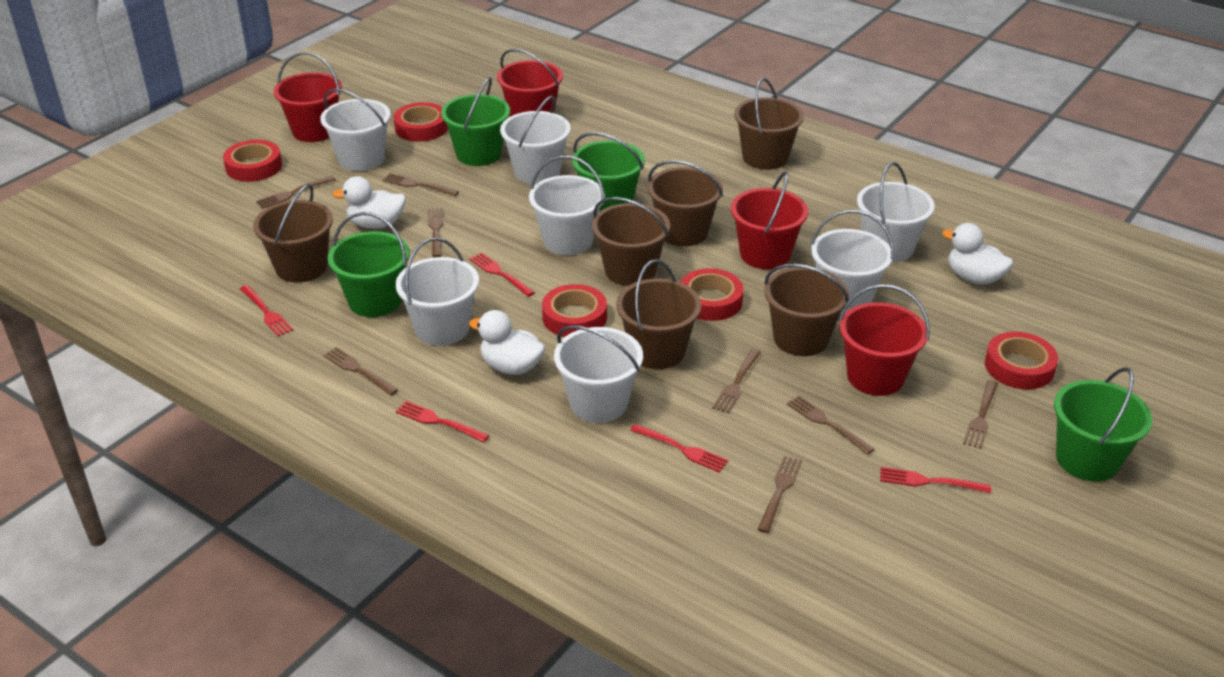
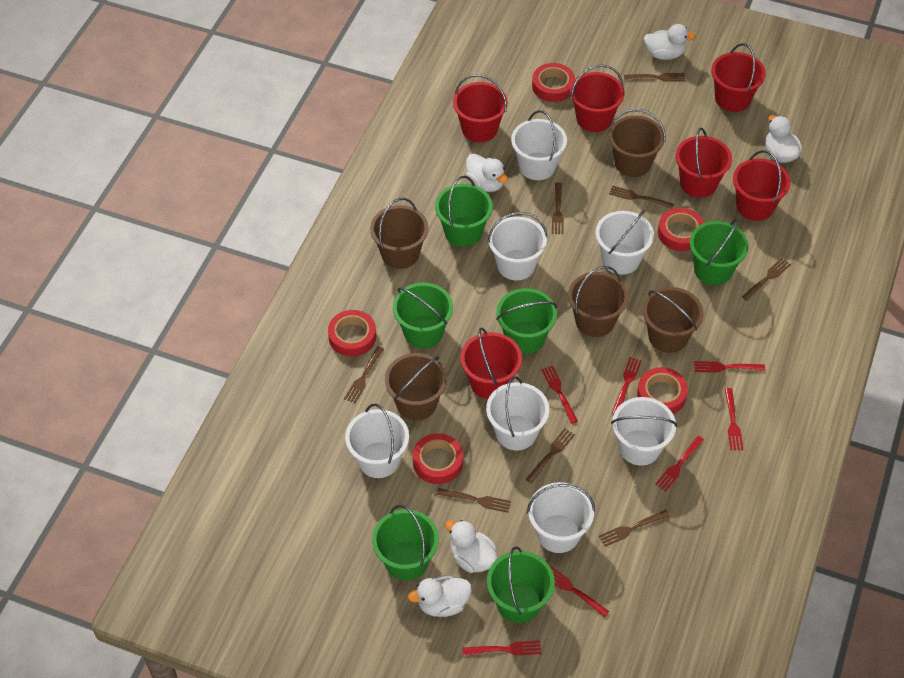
brown bucket: 6 -> 5
green bucket: 4 -> 6
red bucket: 4 -> 6
red fork: 5 -> 7
white duck: 3 -> 5

